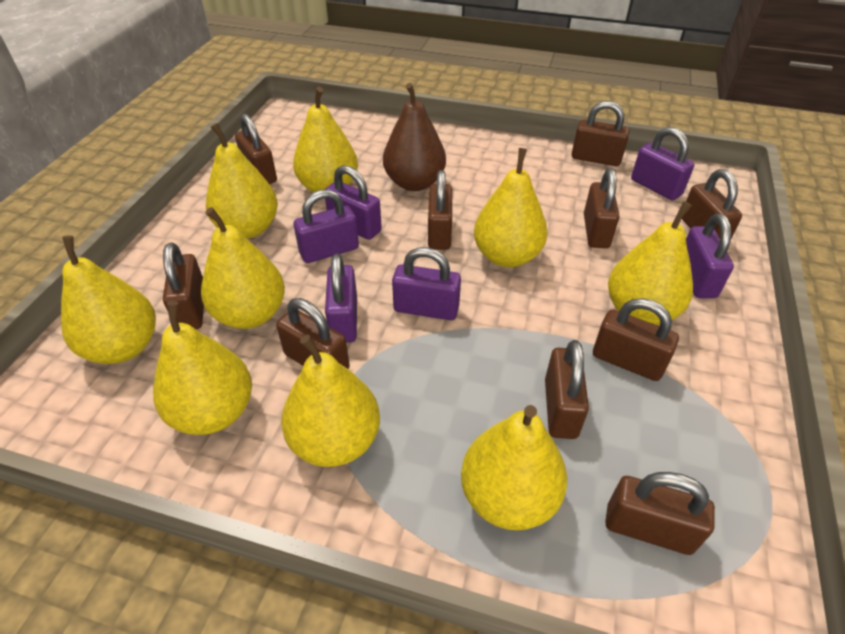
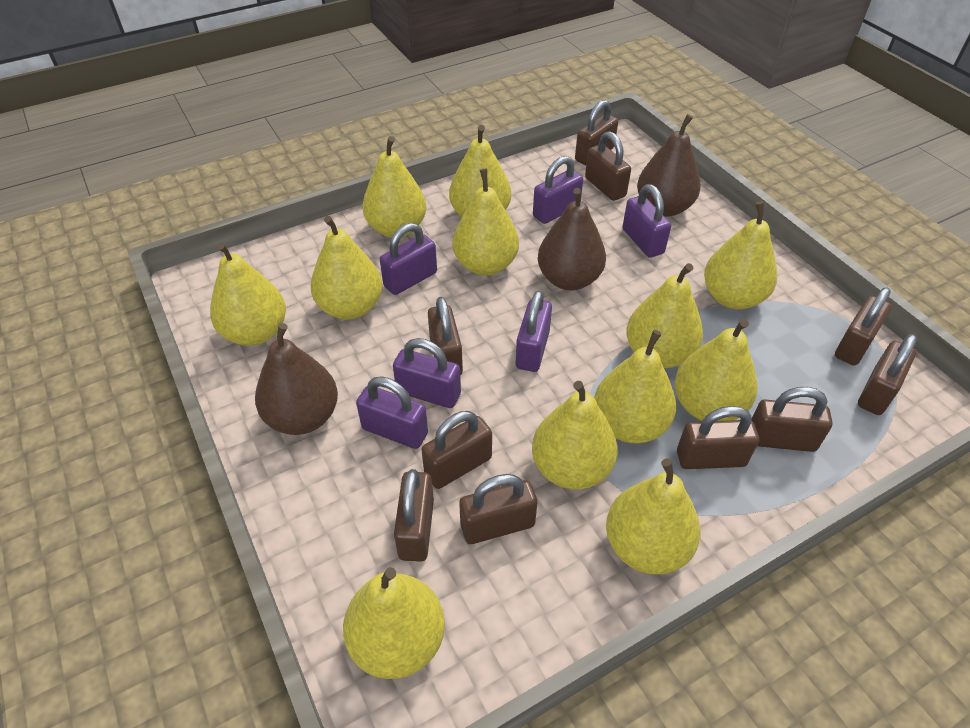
brown pear: 1 -> 3
yellow pear: 9 -> 12

